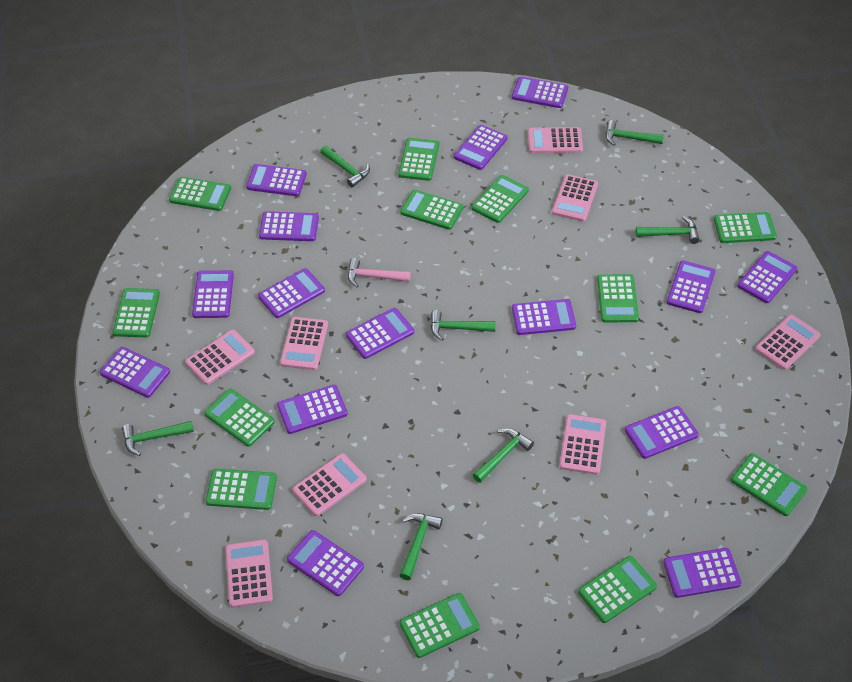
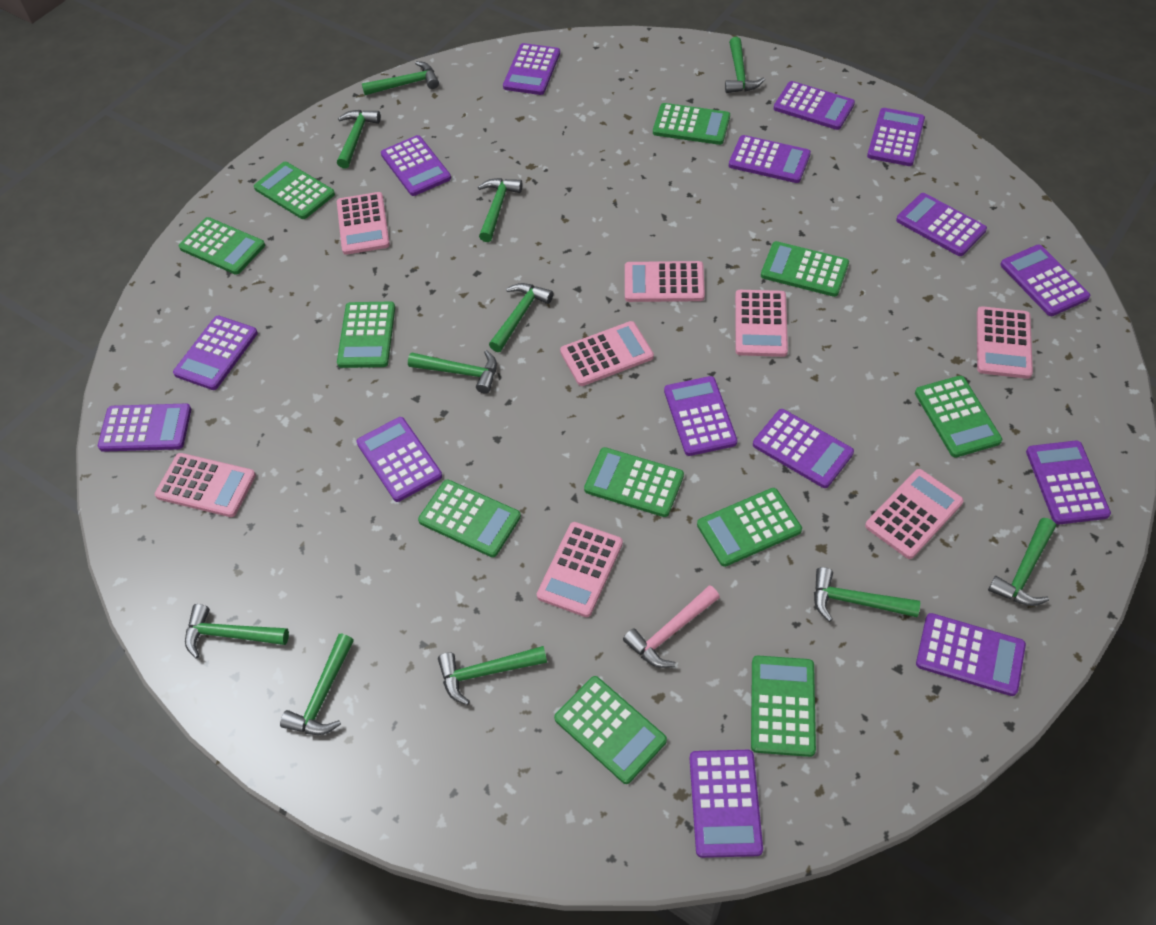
green calculator: 12 -> 11
green hammer: 7 -> 11

